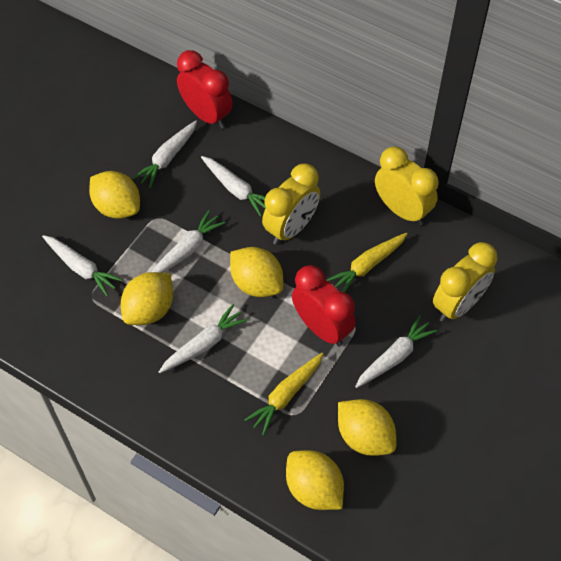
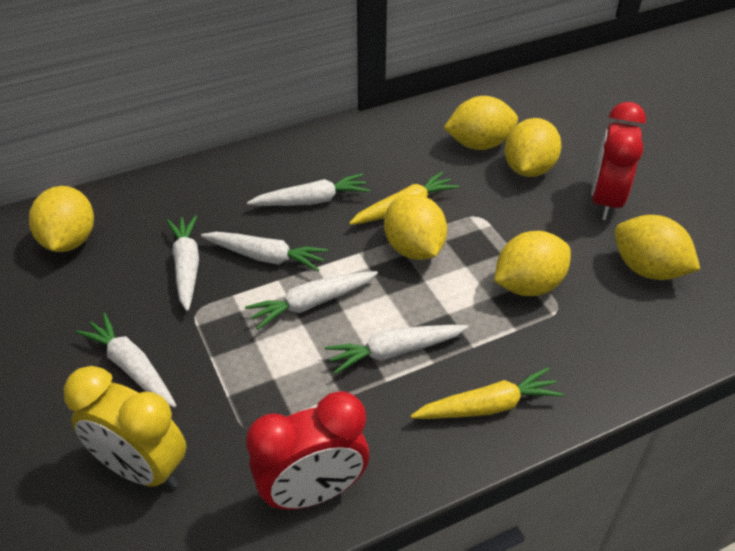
yellow clock: 3 -> 1
yellow lemon: 5 -> 6

